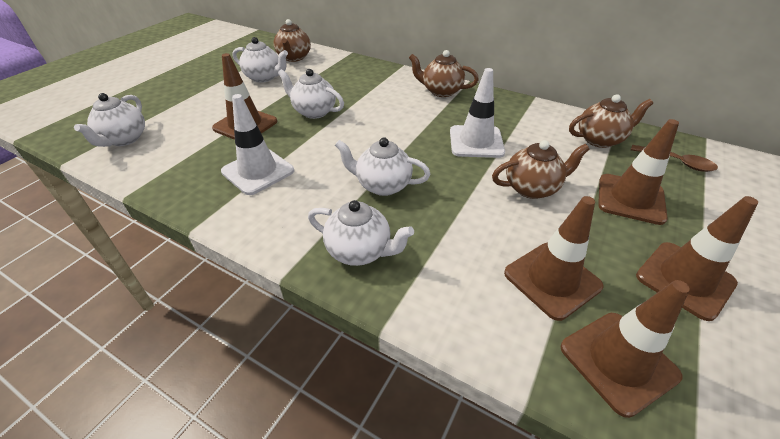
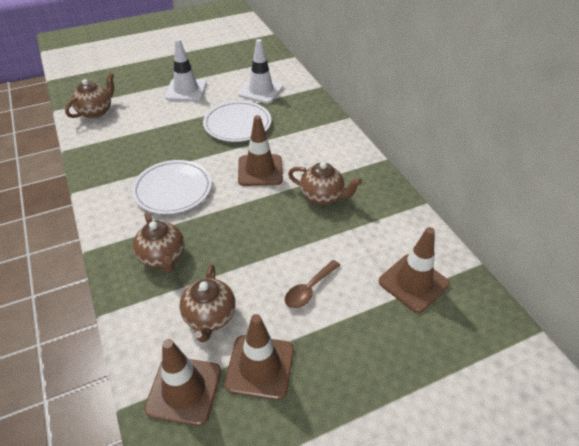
brown traffic cone: 5 -> 4
white plate: 0 -> 2
white teapot: 5 -> 0

